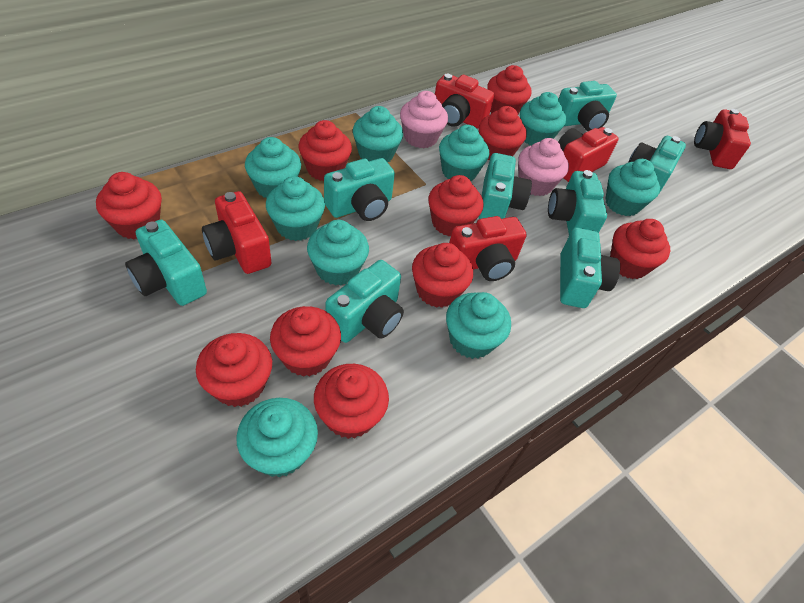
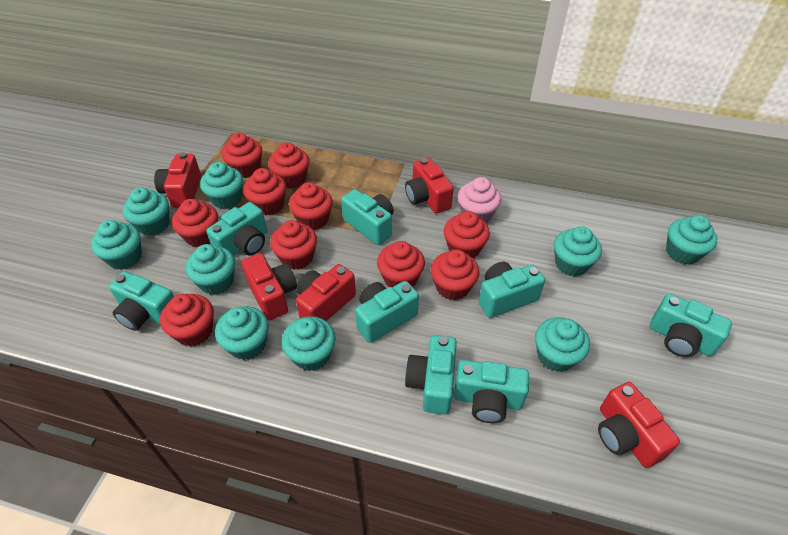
pink cupcake: 2 -> 1

